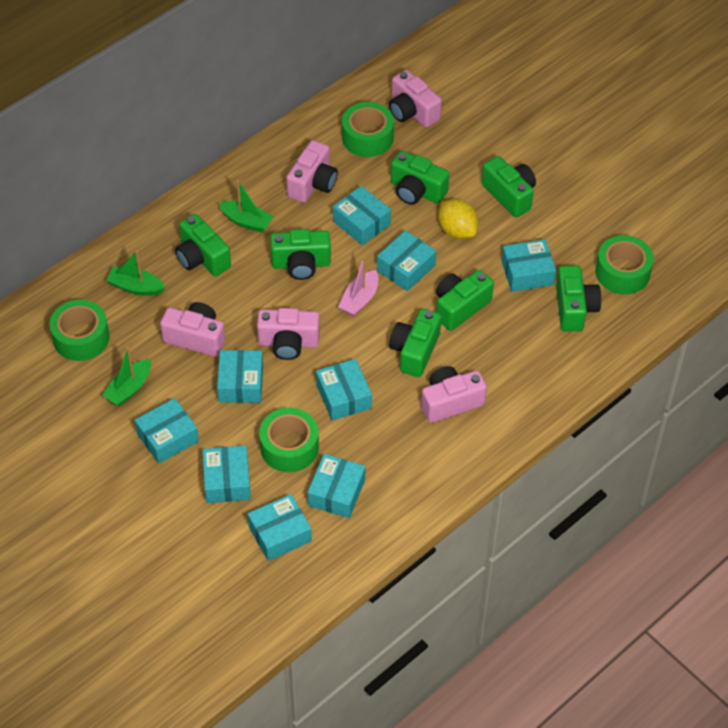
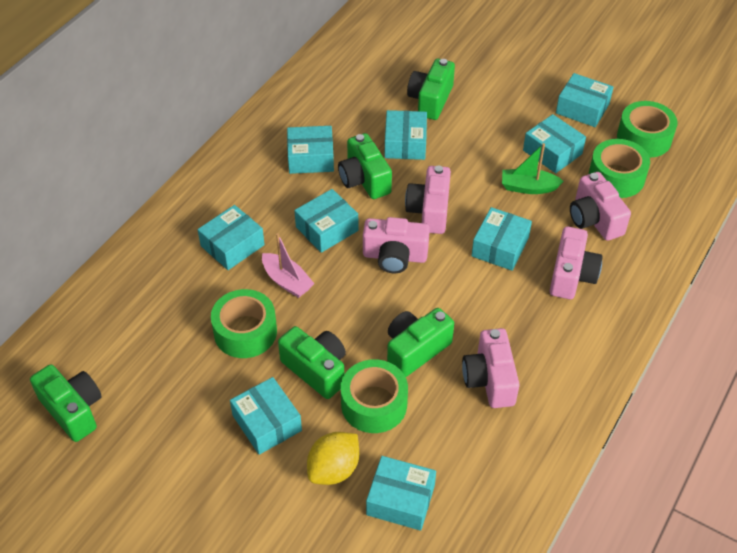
green boat: 3 -> 1
green camera: 7 -> 5

